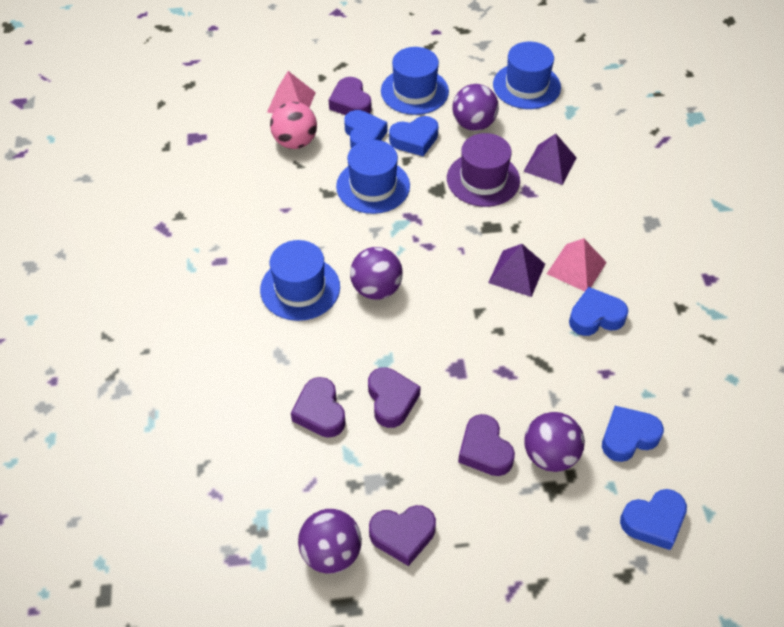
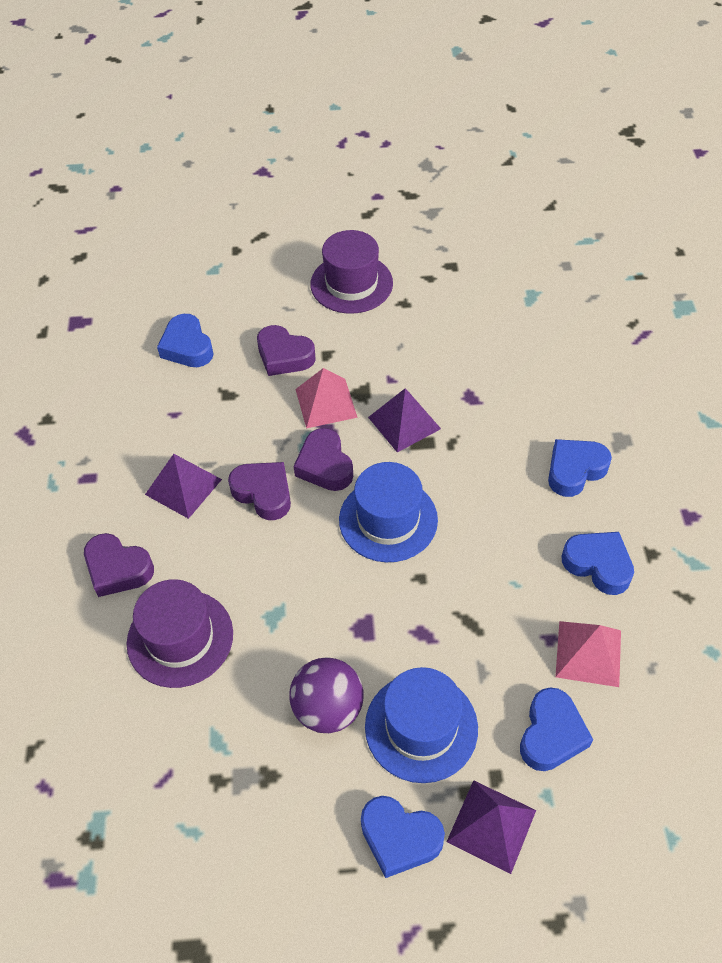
blue hat: 4 -> 2
pink ball: 1 -> 0
purple ball: 4 -> 1
purple hat: 1 -> 2
purple heart: 5 -> 4
purple pyramid: 2 -> 3

